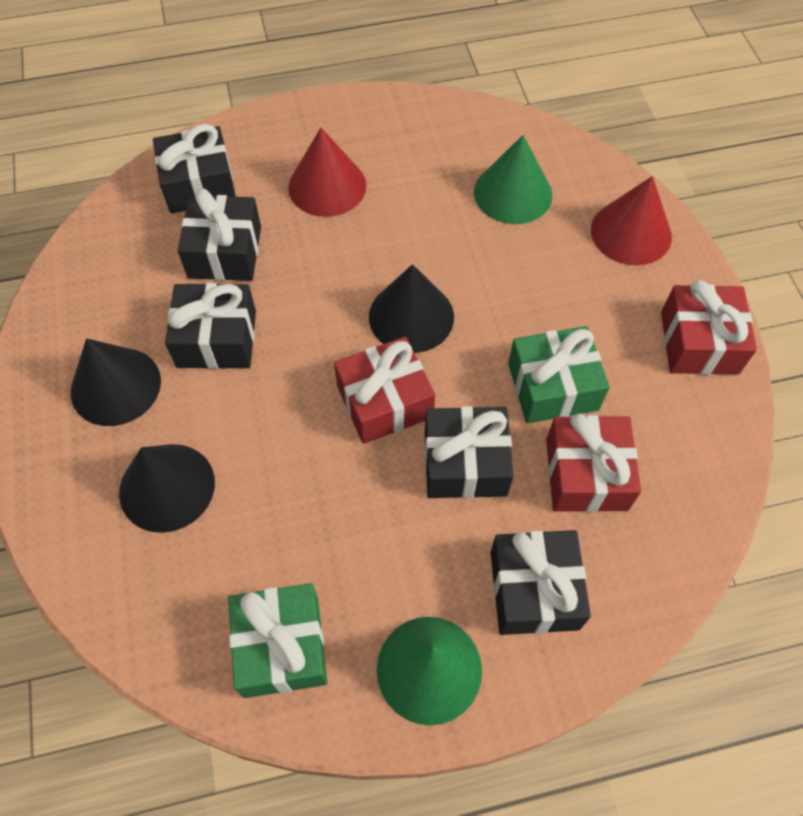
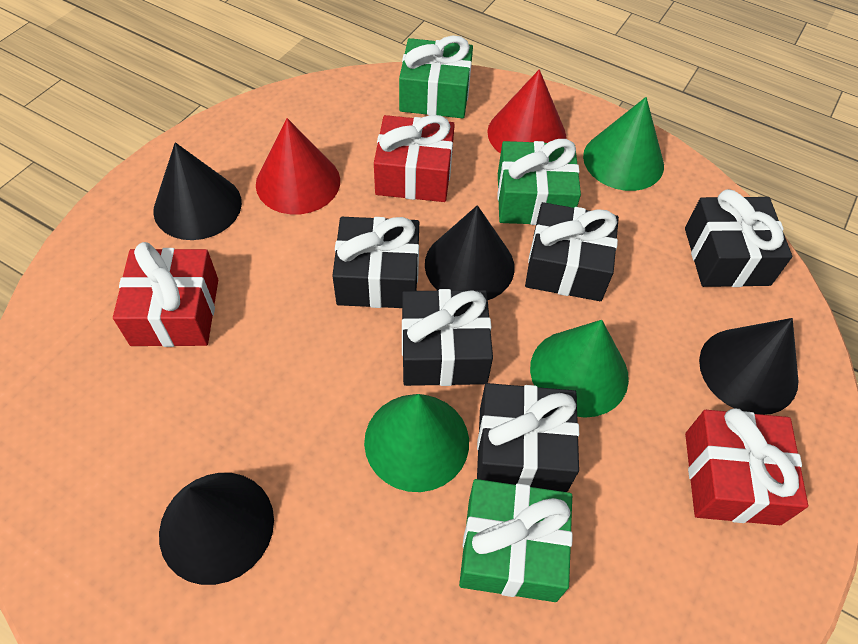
black cone: 3 -> 4
green cone: 2 -> 3
green gift: 2 -> 3

